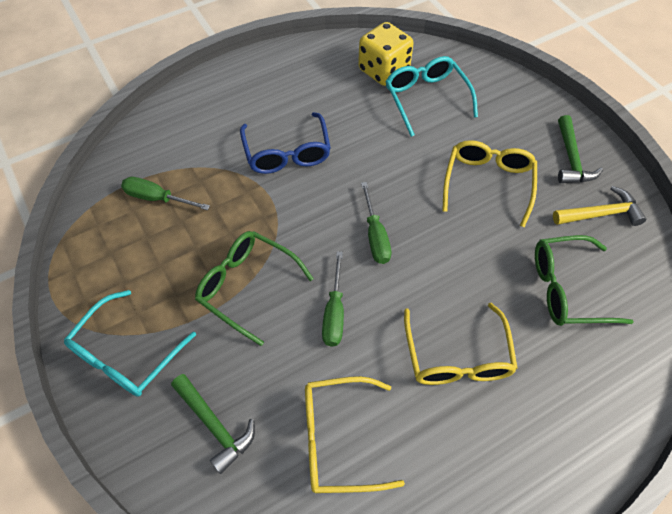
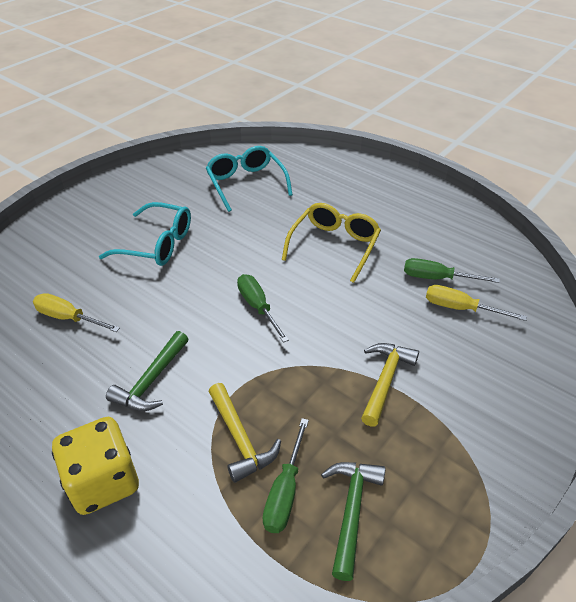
blue glasses: 1 -> 0
green glasses: 2 -> 0
yellow glasses: 3 -> 1
yellow hammer: 1 -> 2
yellow screwdriver: 0 -> 2

